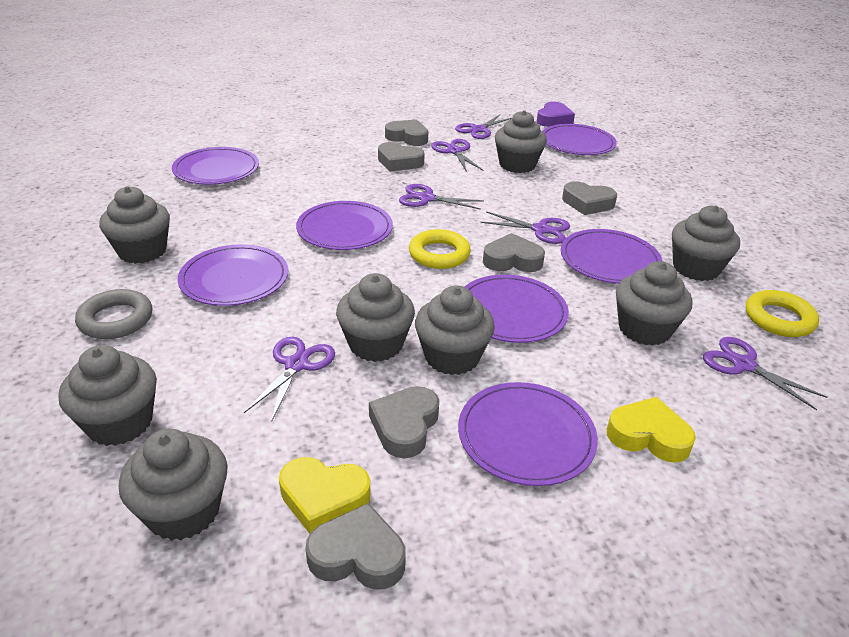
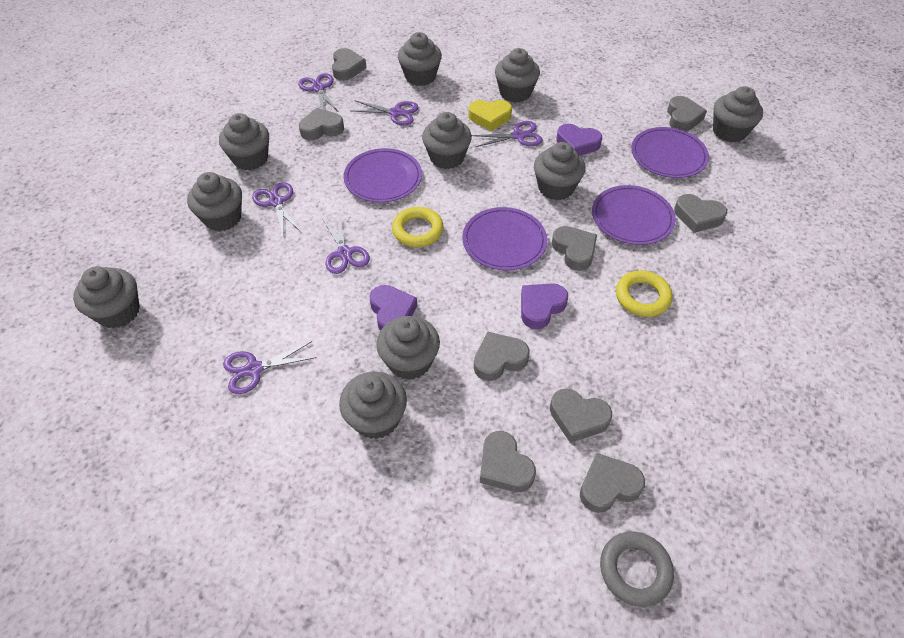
grey cupcake: 8 -> 10
grey heart: 6 -> 9
purple heart: 1 -> 3
purple plate: 7 -> 4
yellow heart: 2 -> 1

